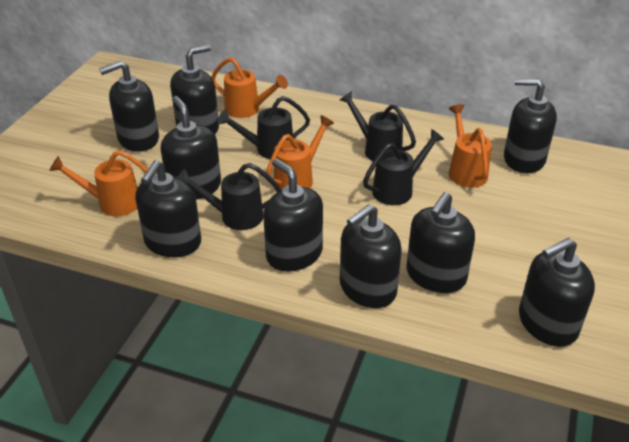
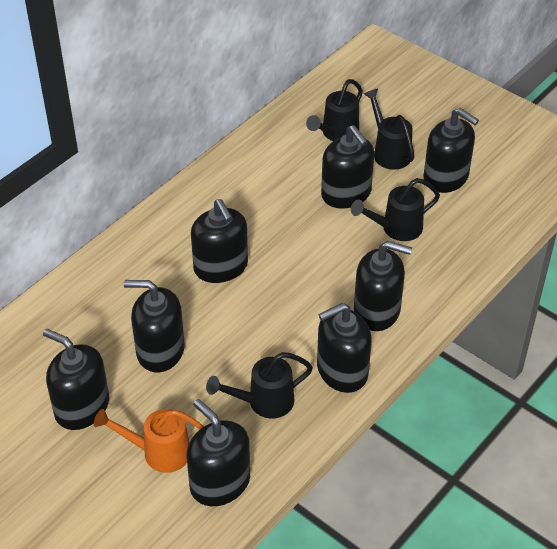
black soap dispenser: 9 -> 8
orange watering can: 4 -> 1

